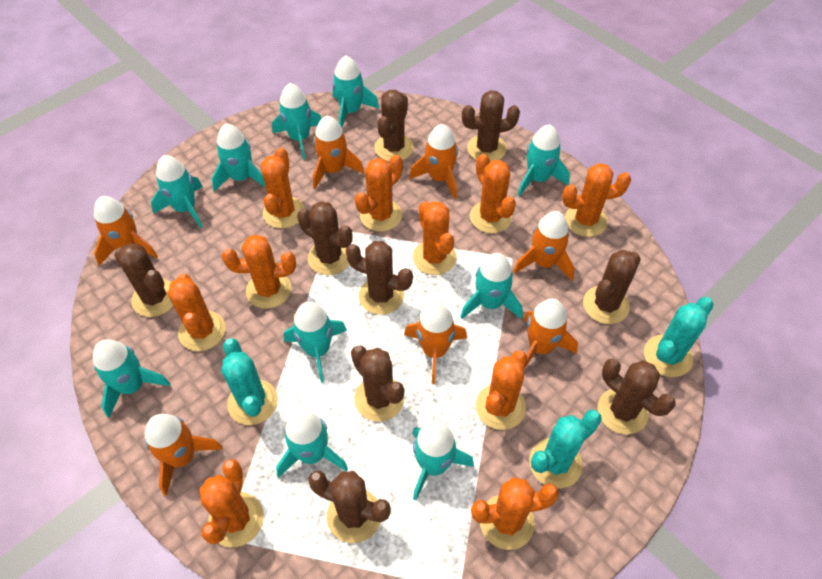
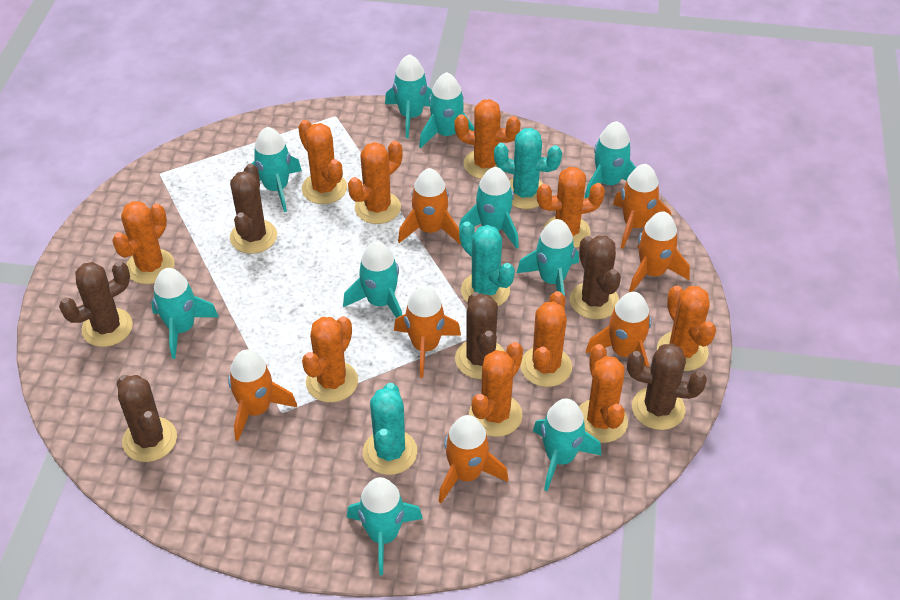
brown cactus: 9 -> 6

